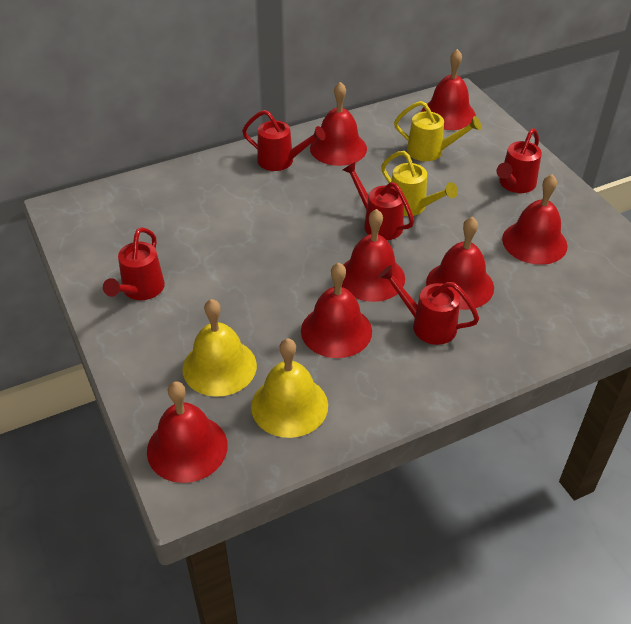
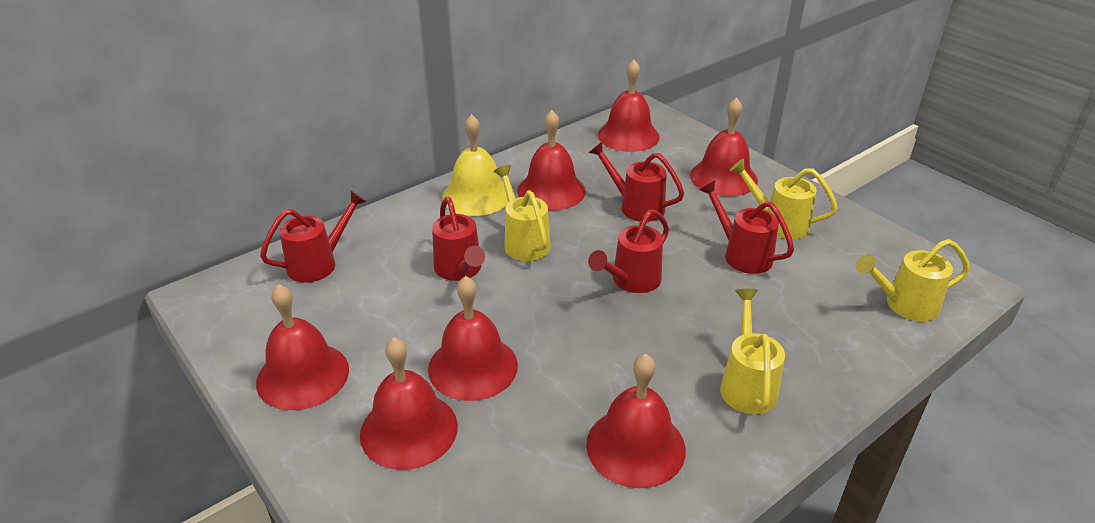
yellow bell: 2 -> 1
yellow watering can: 2 -> 4

